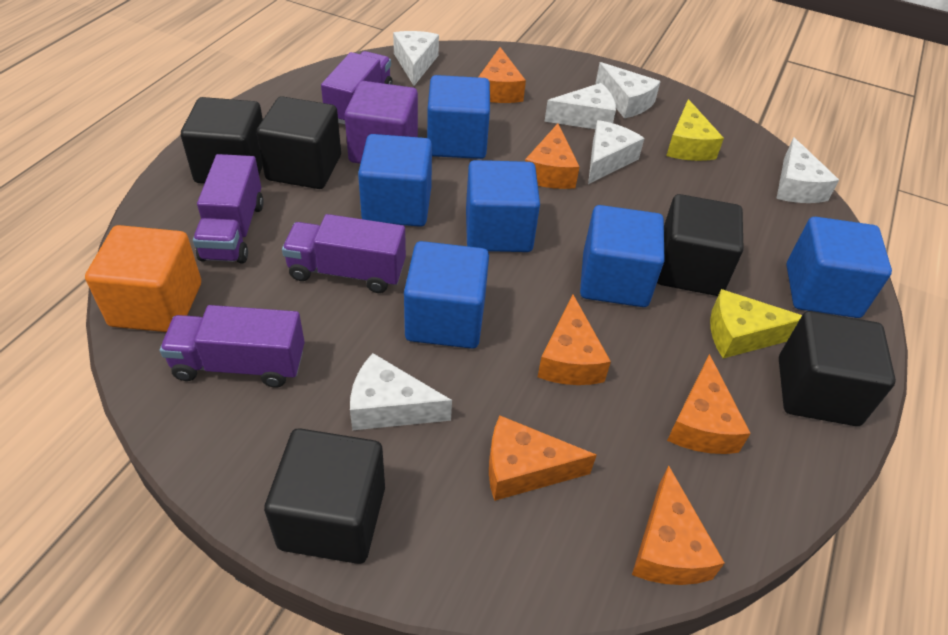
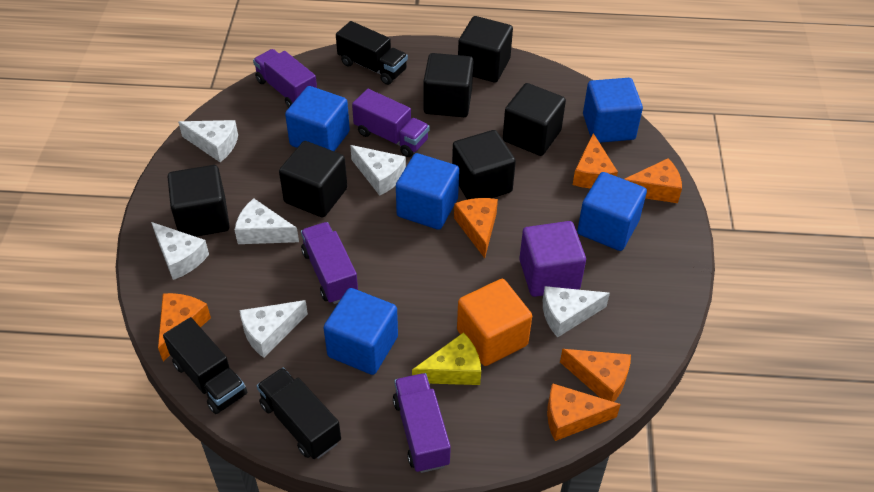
black cube: 5 -> 6
black truck: 0 -> 3
blue cube: 6 -> 5
yellow cheese: 2 -> 1

